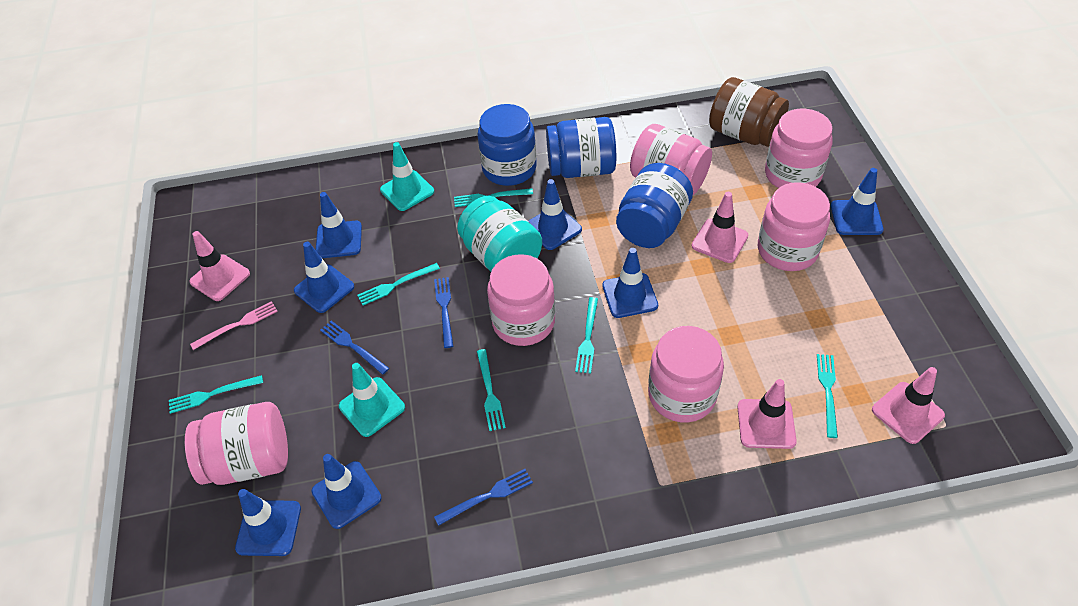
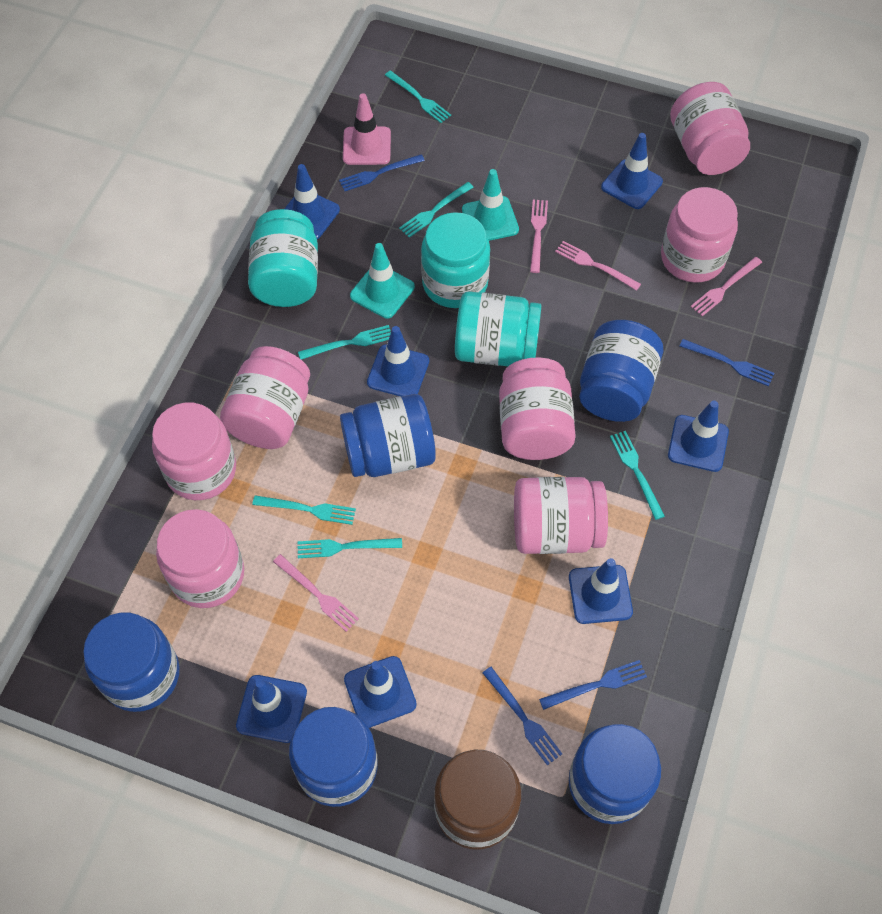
blue fork: 3 -> 4
blue jar: 3 -> 5
pink fork: 1 -> 4
pink jar: 6 -> 7
pink traffic cone: 4 -> 1
turquoise jar: 1 -> 3

